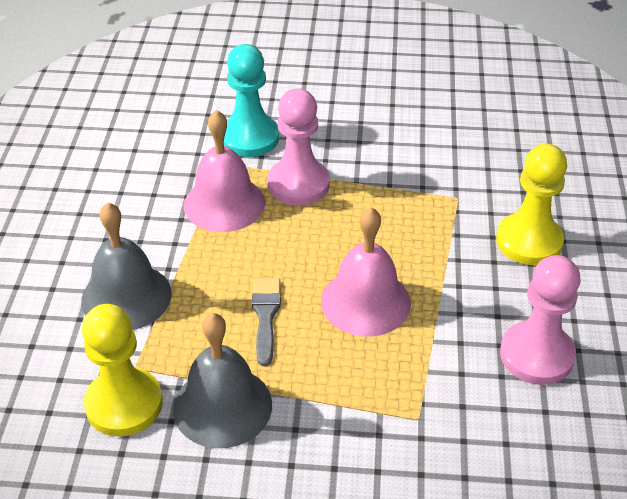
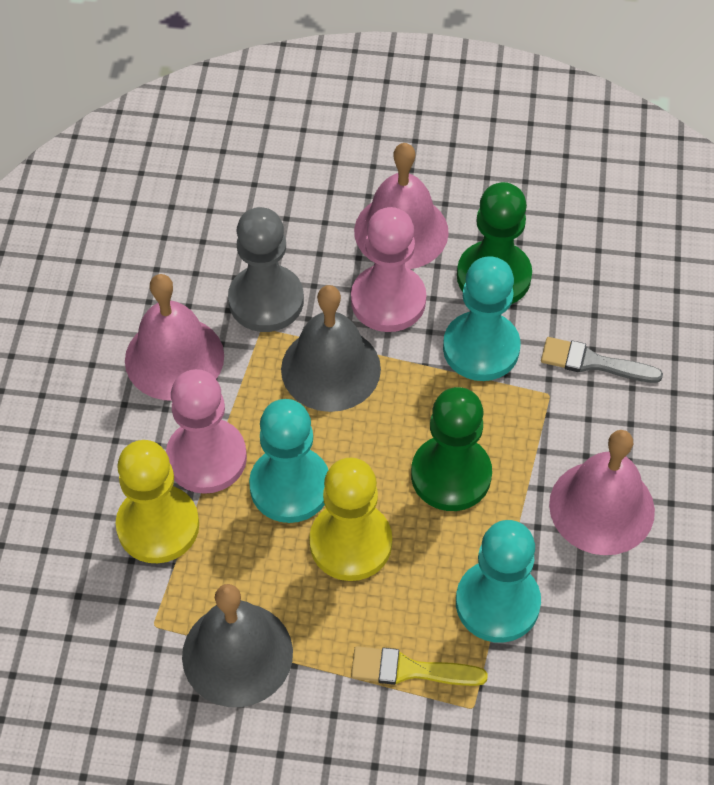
green pawn: 0 -> 2
grey pawn: 0 -> 1
pink bell: 2 -> 3
turquoise pawn: 1 -> 3
yellow brush: 0 -> 1

